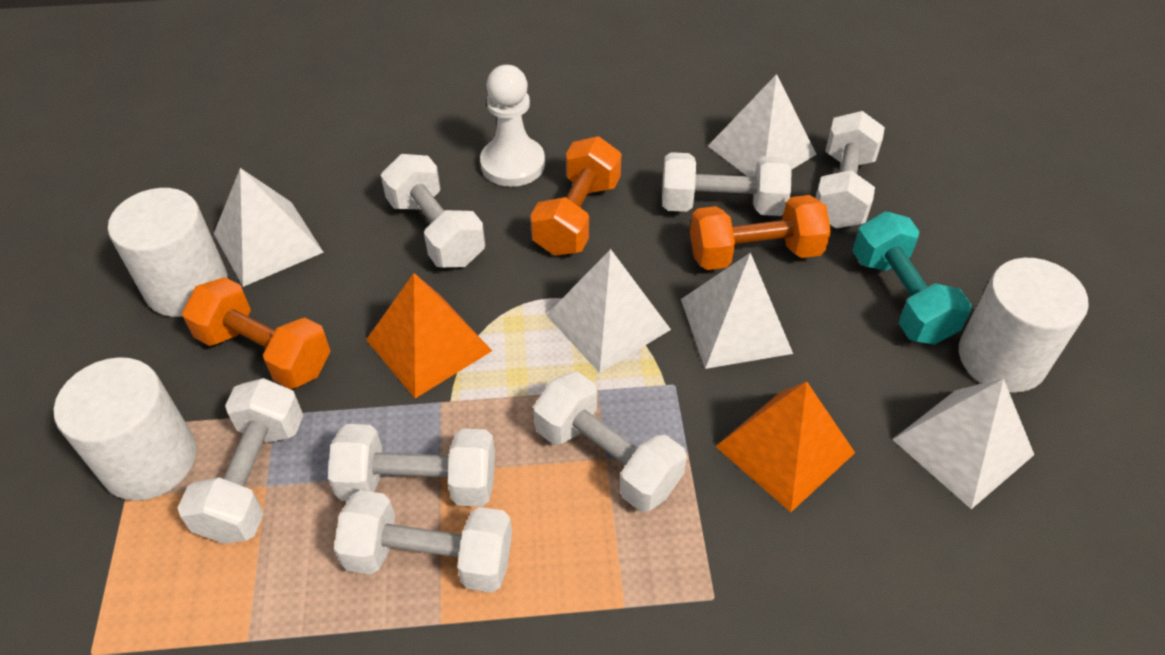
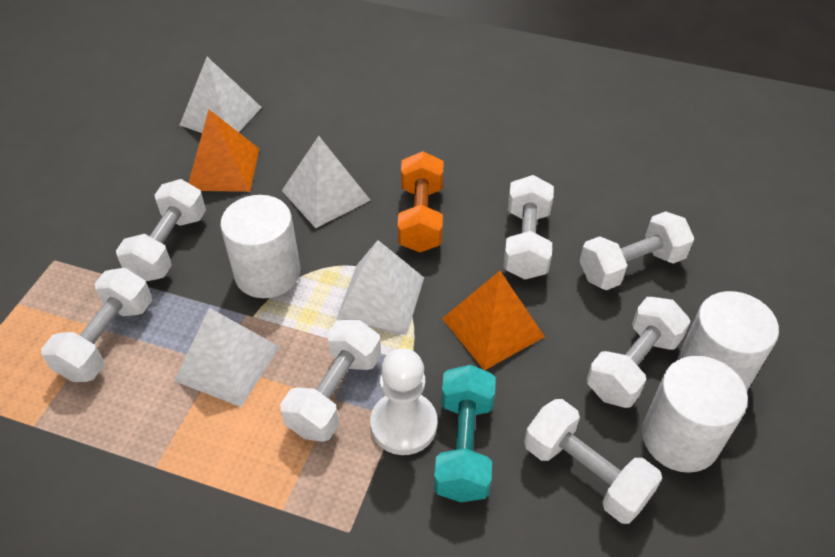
orange dumbbell: 3 -> 1
white pyramid: 5 -> 4

